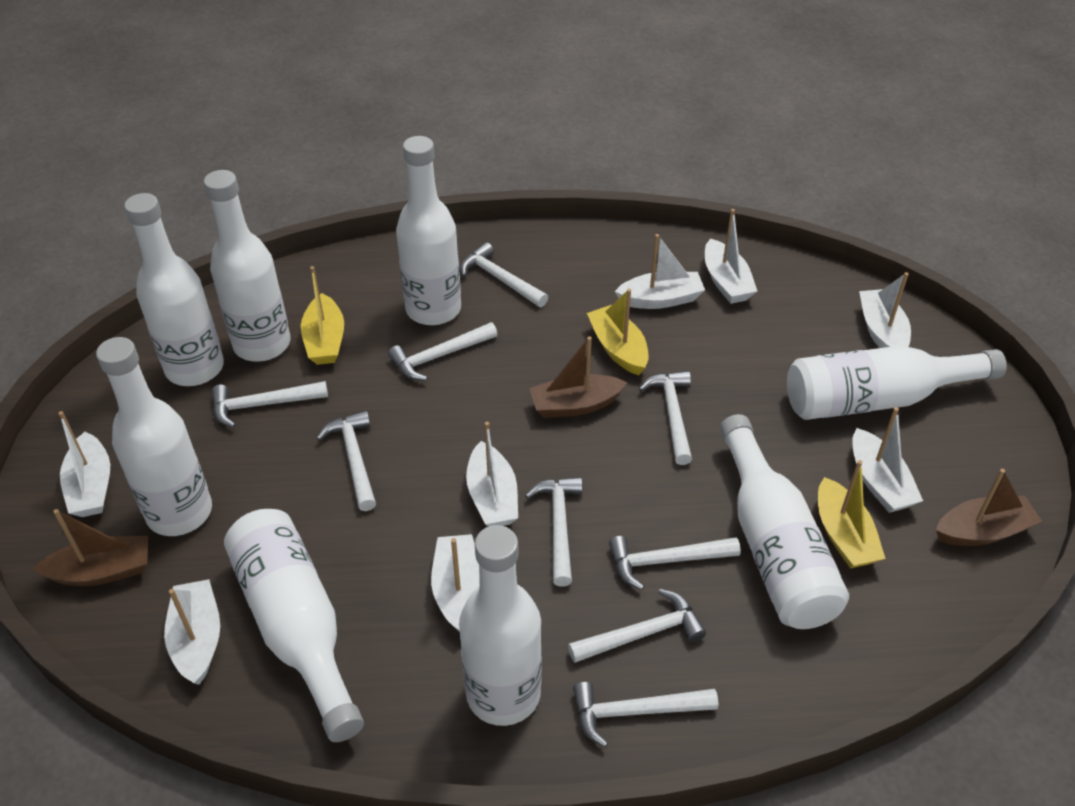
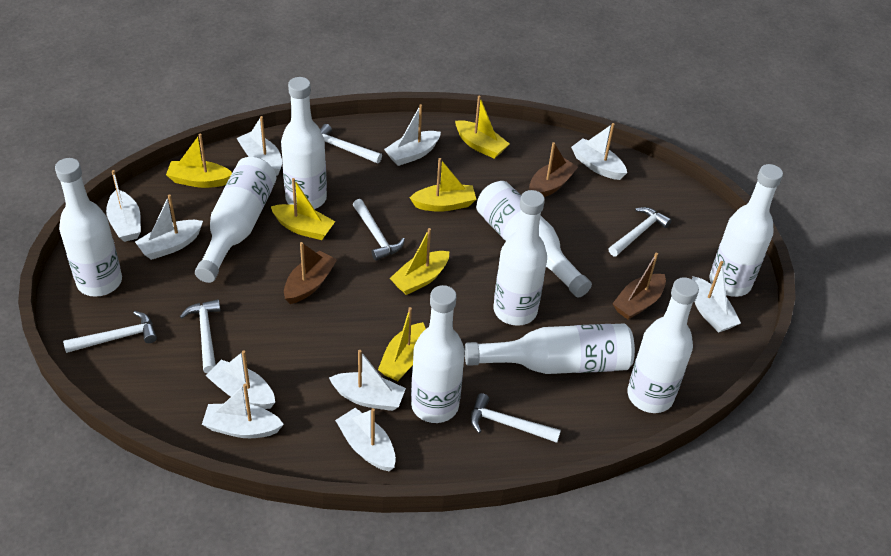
white boat: 8 -> 10
white bottle: 8 -> 9
white hammer: 9 -> 6
yellow boat: 3 -> 6

